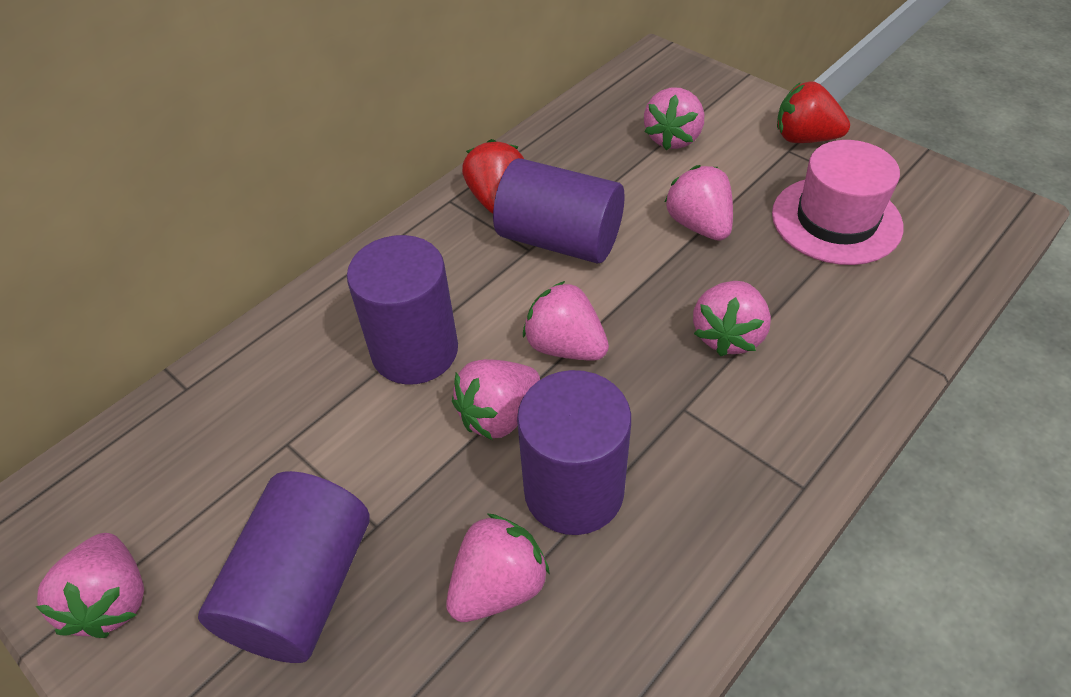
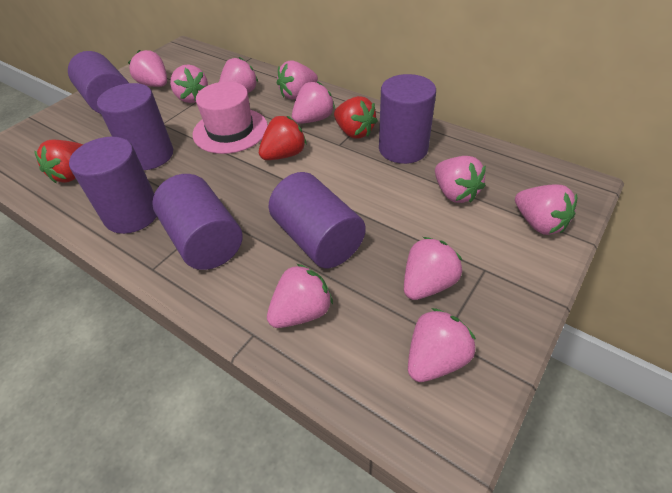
pink strawberry: 7 -> 10
purple cylinder: 4 -> 6
red strawberry: 2 -> 3

